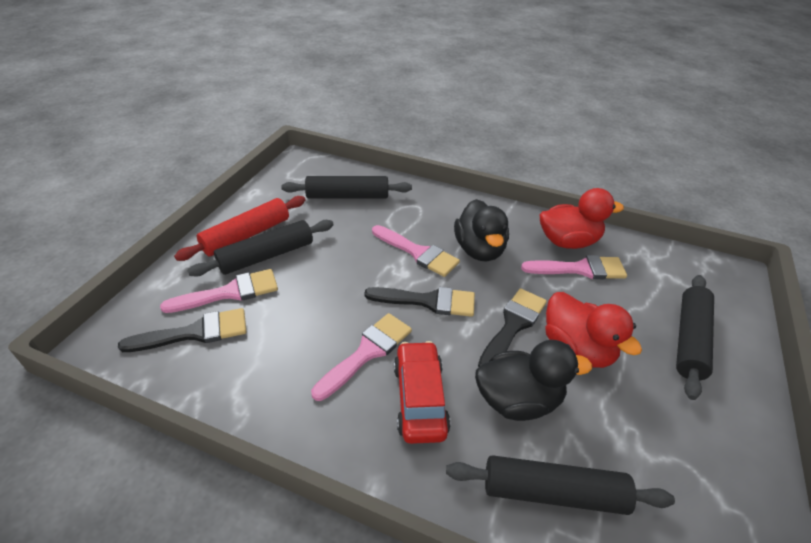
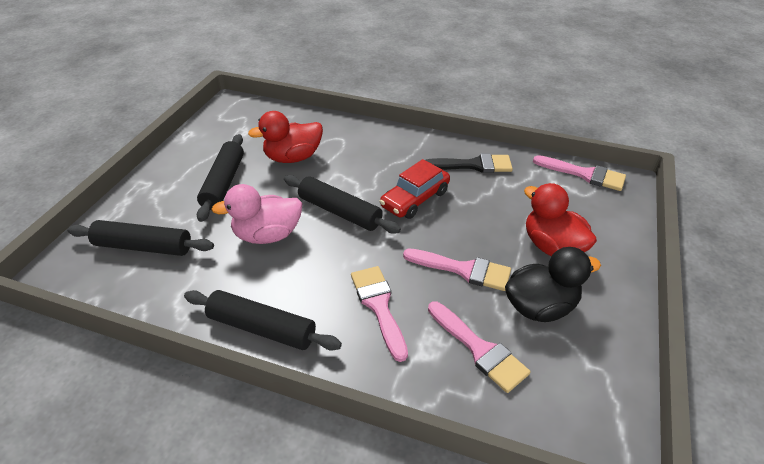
black brush: 3 -> 1
black duck: 2 -> 1
pink duck: 0 -> 1
red rolling pin: 1 -> 0

